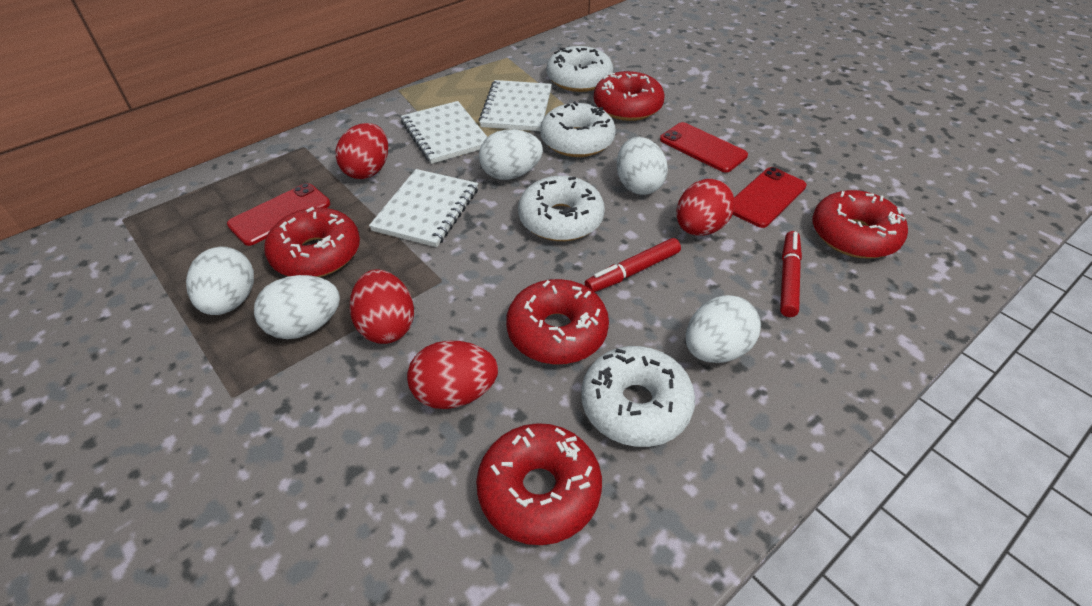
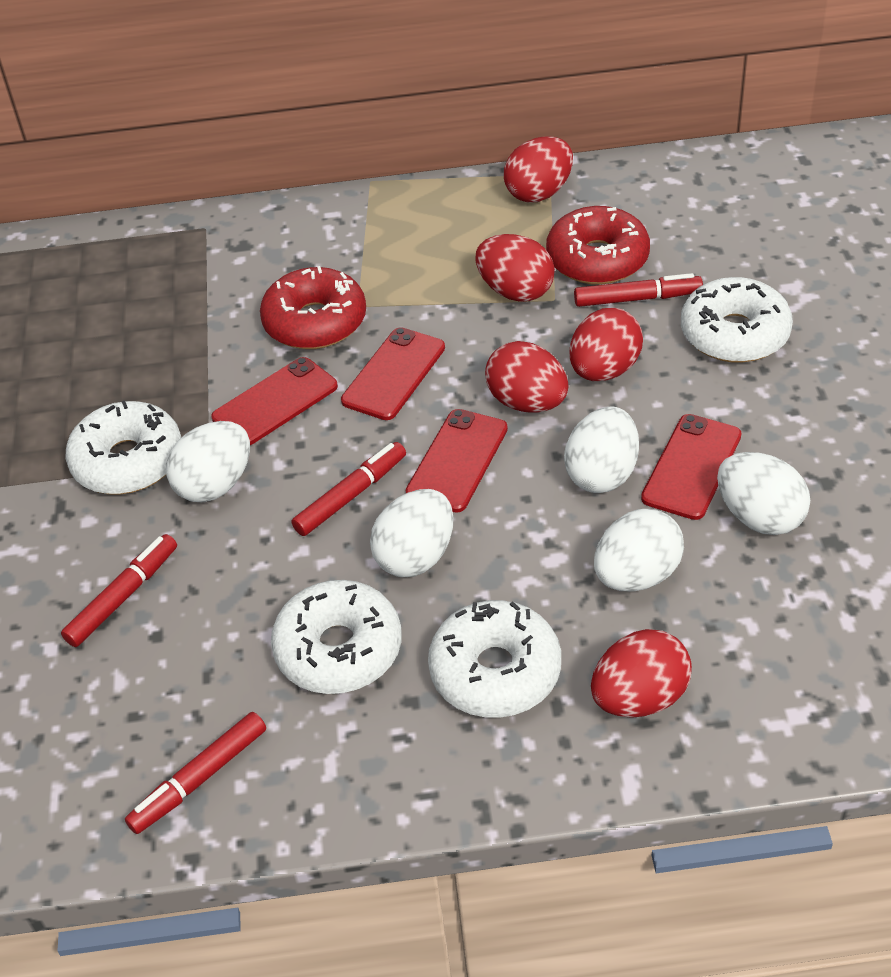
red donut: 5 -> 2
red egg: 4 -> 5
red marker: 2 -> 4
red phone: 3 -> 4
white notebook: 3 -> 0

